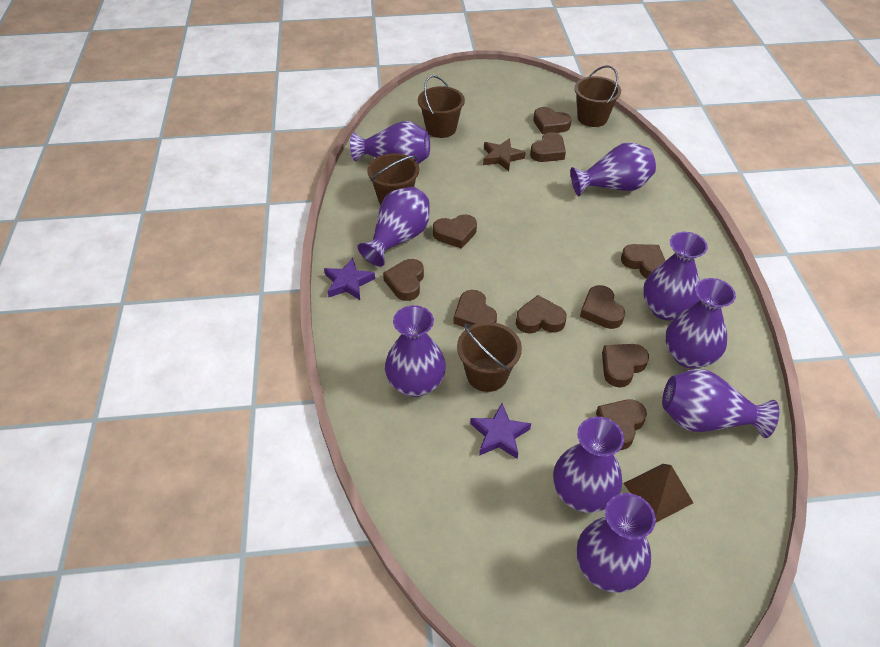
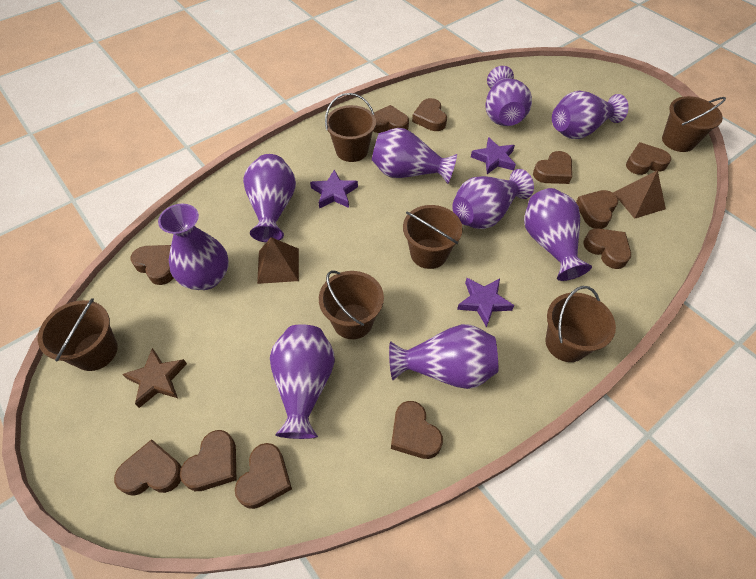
brown bucket: 4 -> 6
brown heart: 10 -> 11
brown pyramid: 1 -> 2
purple star: 2 -> 3

